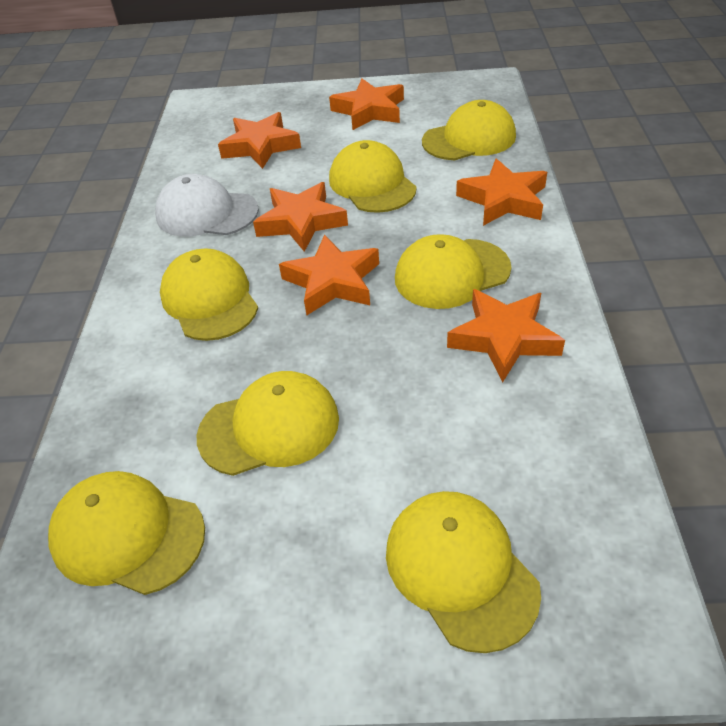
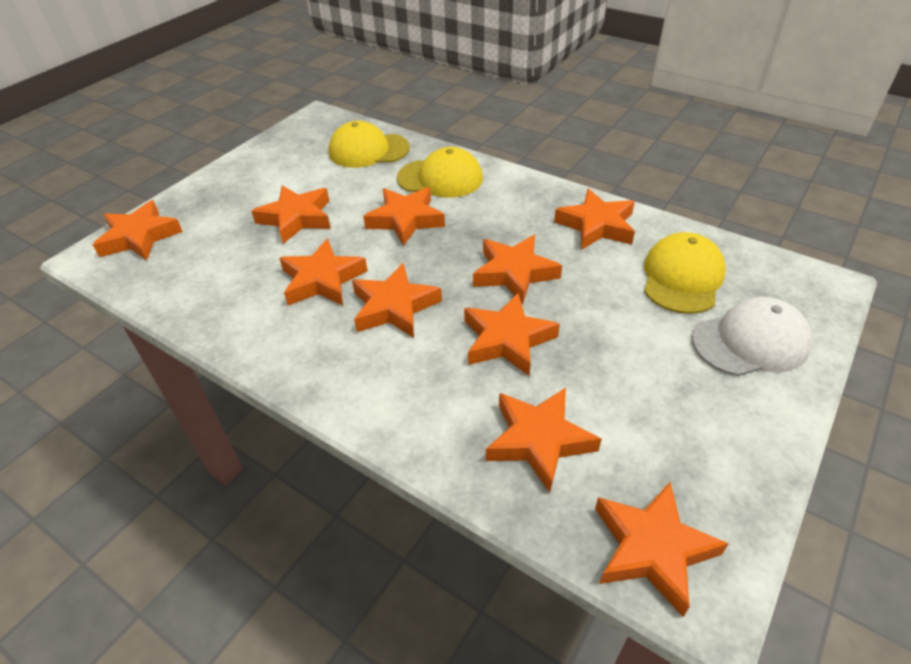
orange star: 6 -> 10
yellow cap: 7 -> 3

